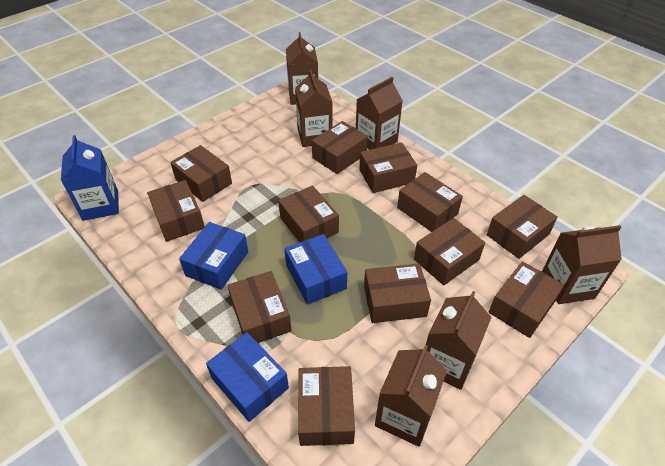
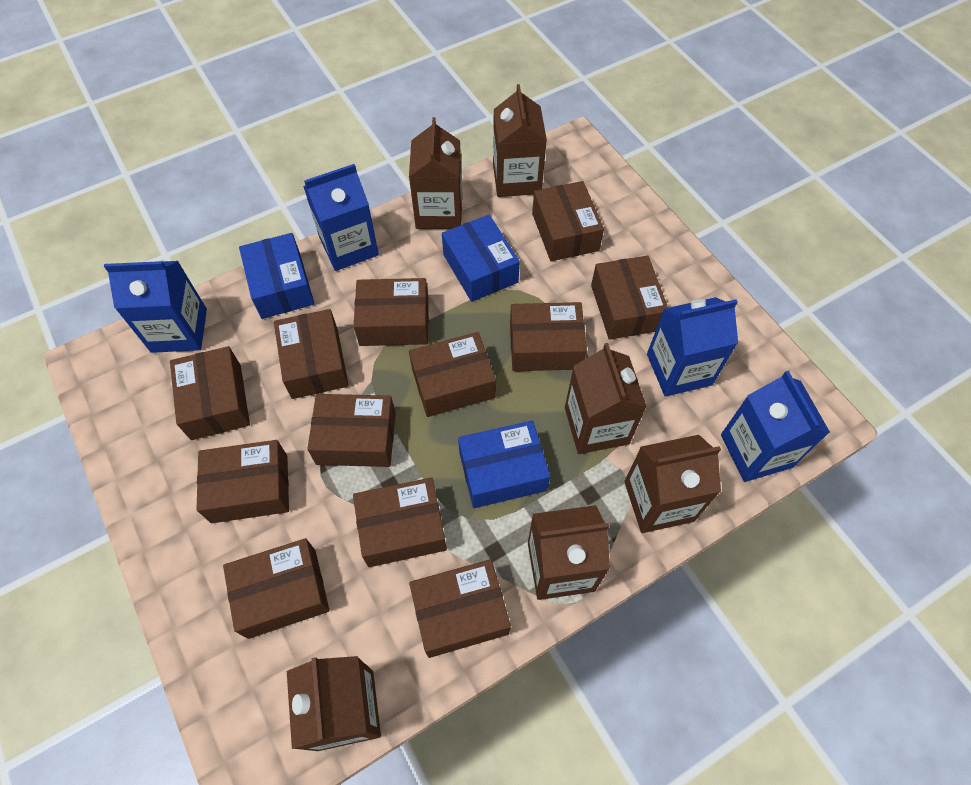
blue carton: 1 -> 4

